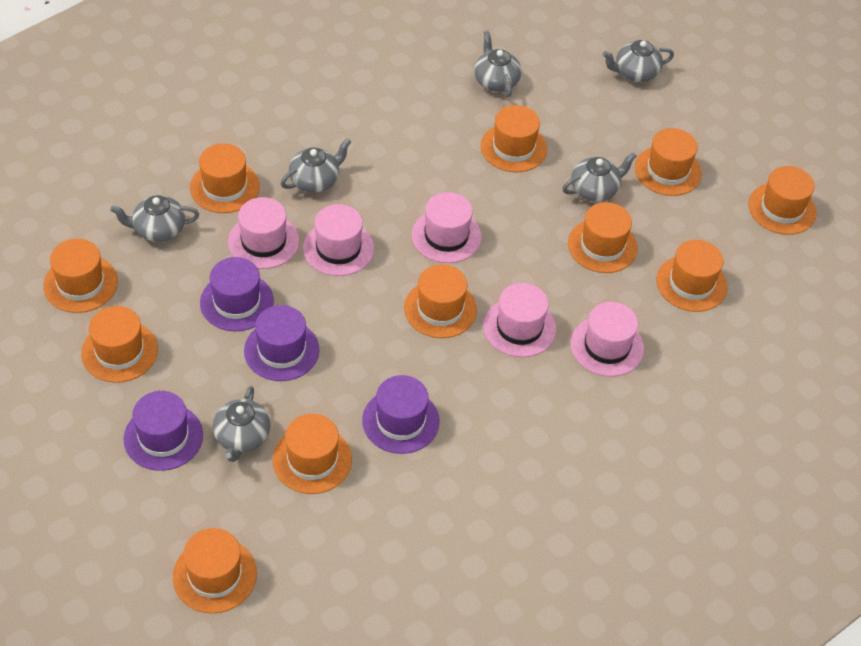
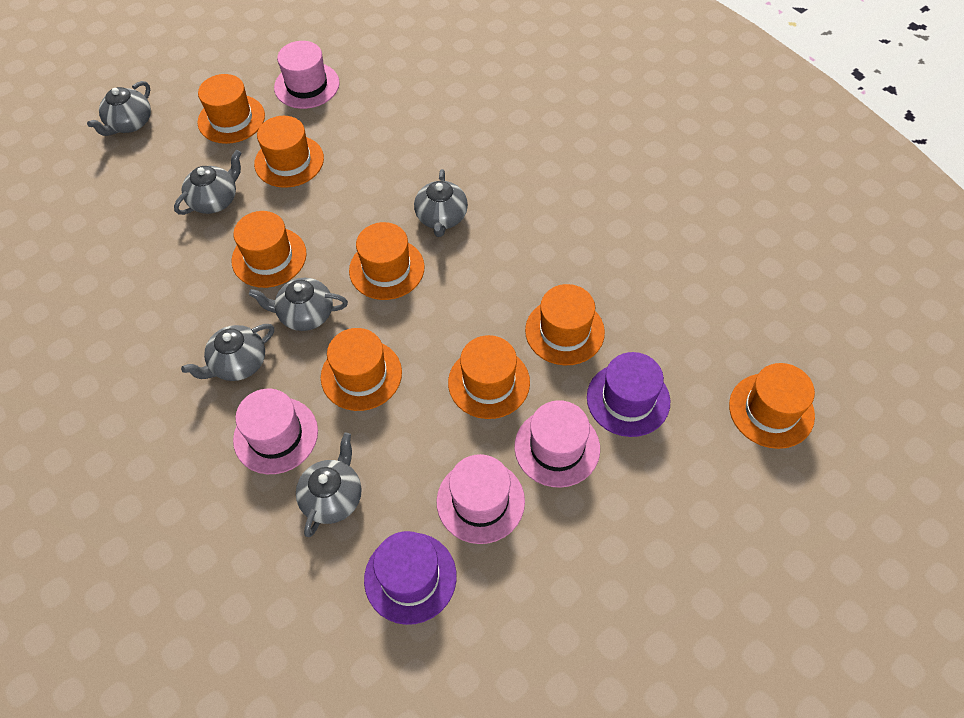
orange hat: 11 -> 8
pink hat: 5 -> 4
purple hat: 4 -> 2

